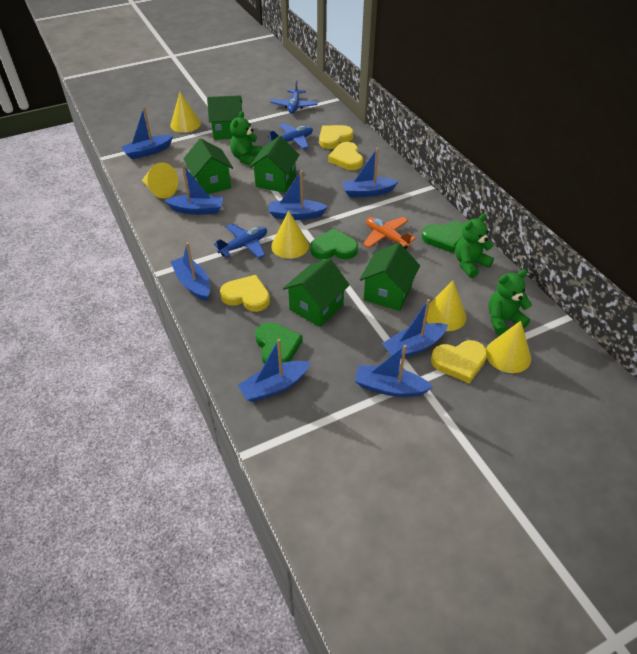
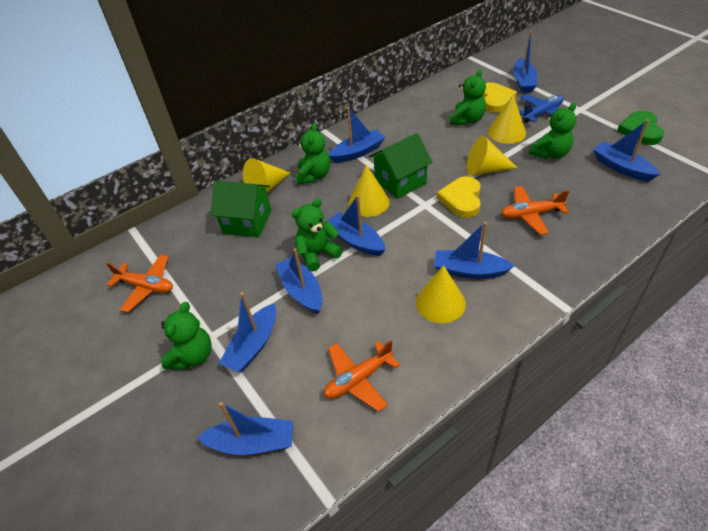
blue plane: 3 -> 1
green heart: 3 -> 1
green house: 5 -> 2
green teddy bear: 3 -> 5
orange plane: 1 -> 3
yellow heart: 4 -> 2

